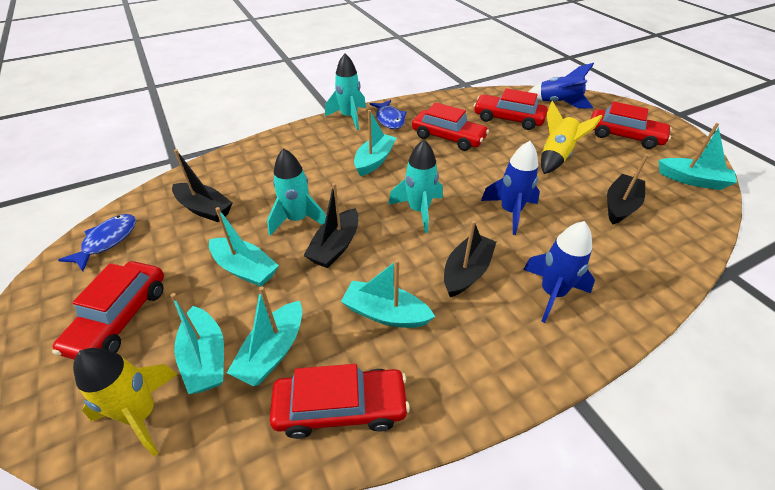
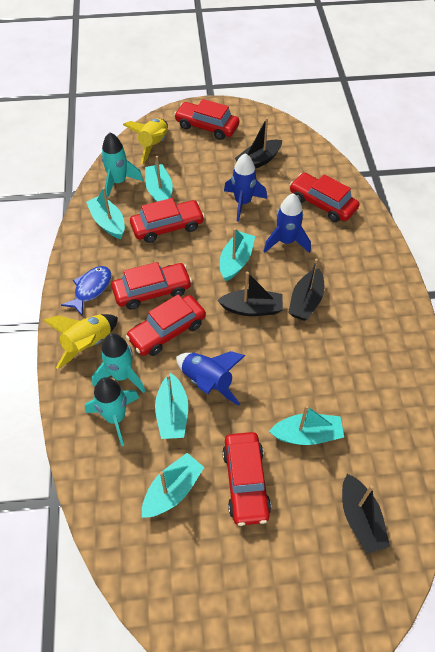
blue fish: 2 -> 1
red car: 5 -> 6

